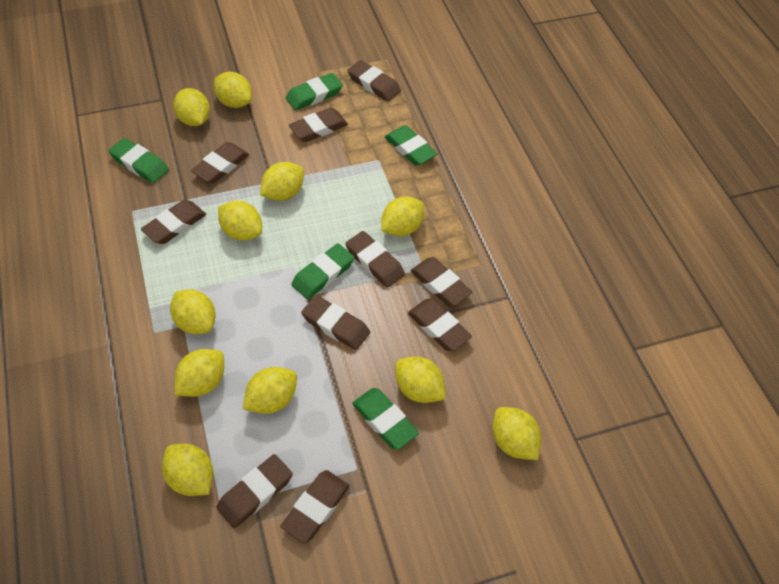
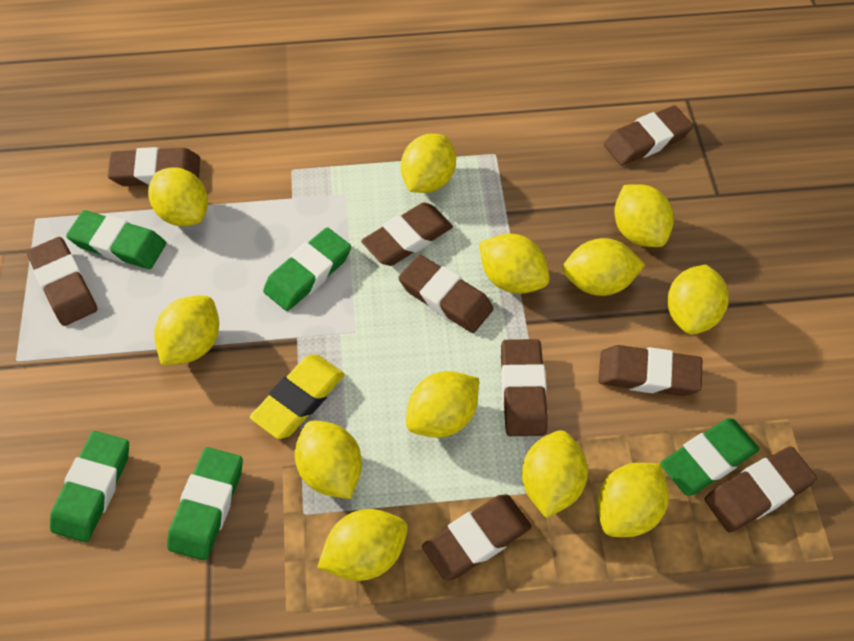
brown eraser: 10 -> 9
yellow eraser: 0 -> 1
yellow lemon: 11 -> 12

